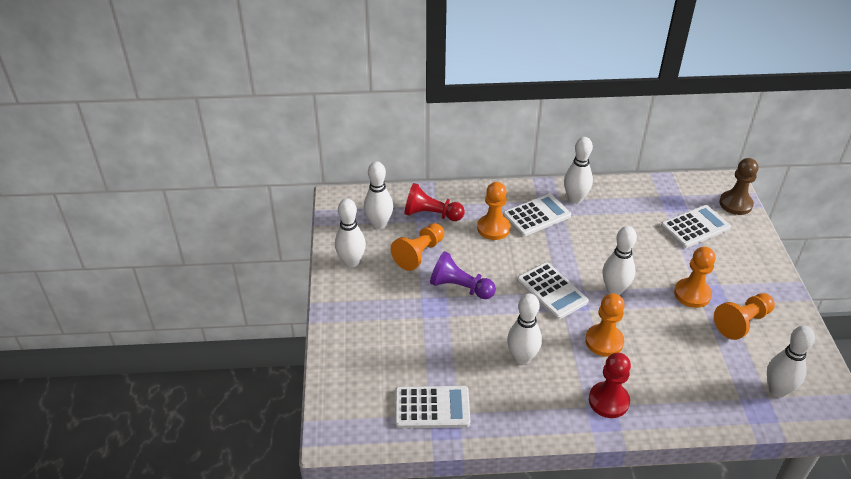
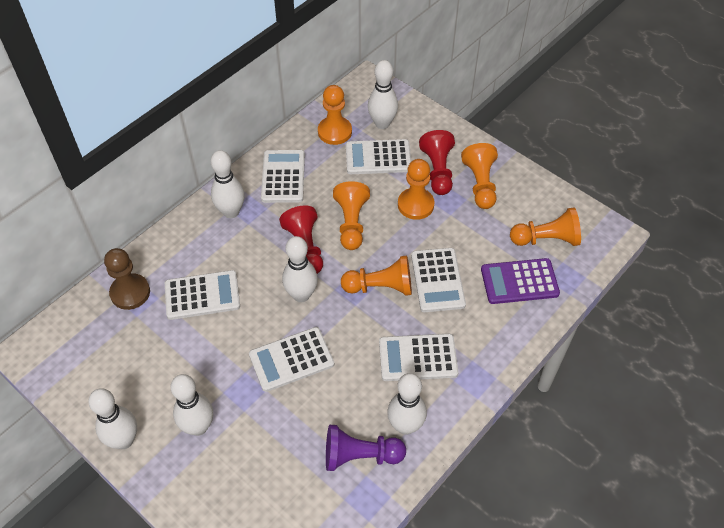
orange pawn: 5 -> 6
purple calculator: 0 -> 1
white calculator: 4 -> 6

